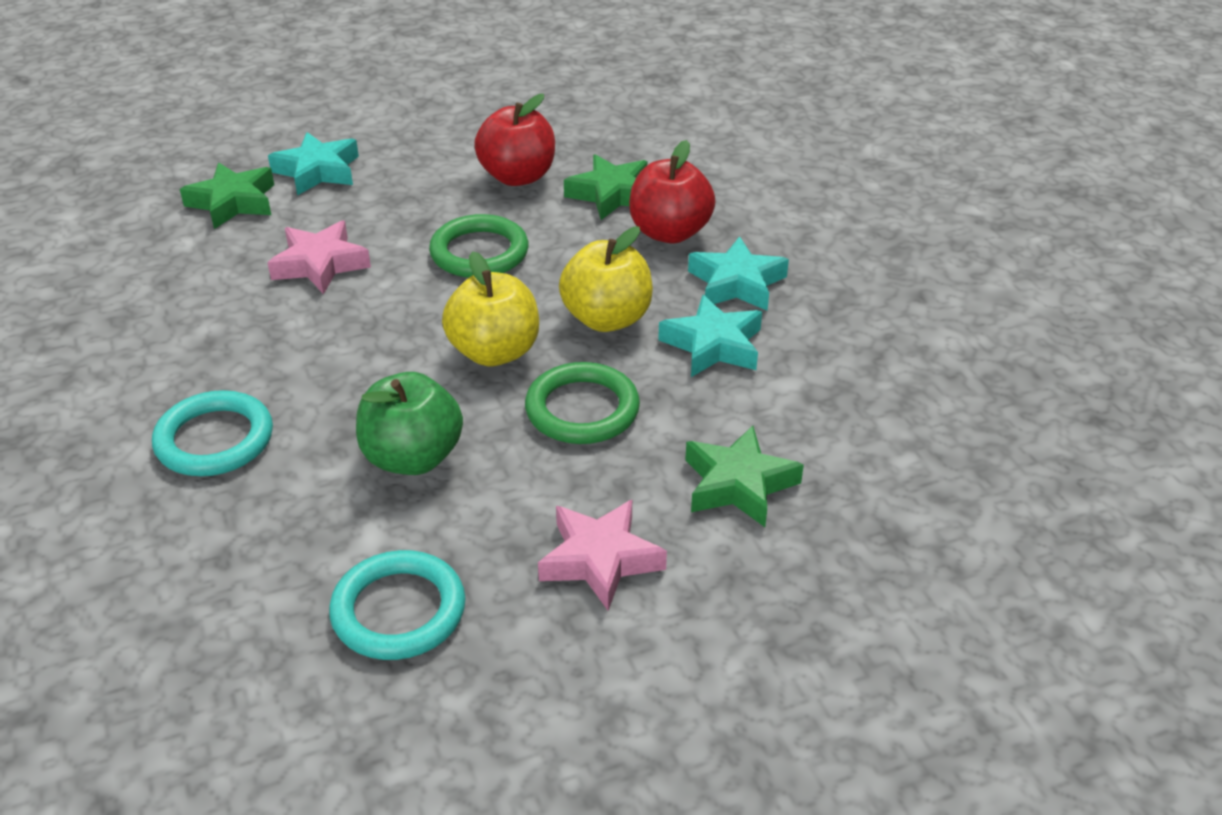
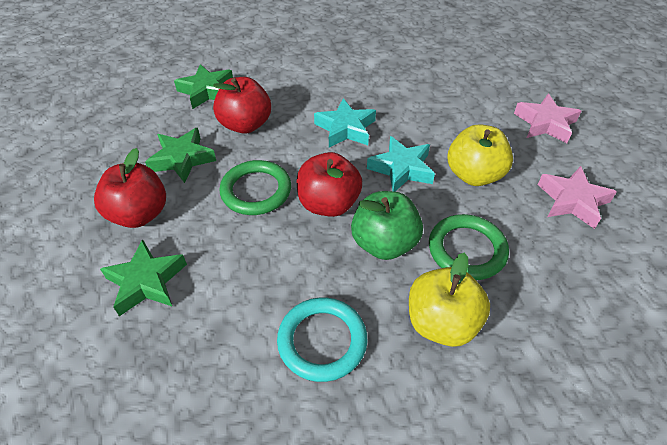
red apple: 2 -> 3
turquoise ring: 2 -> 1
turquoise star: 3 -> 2

